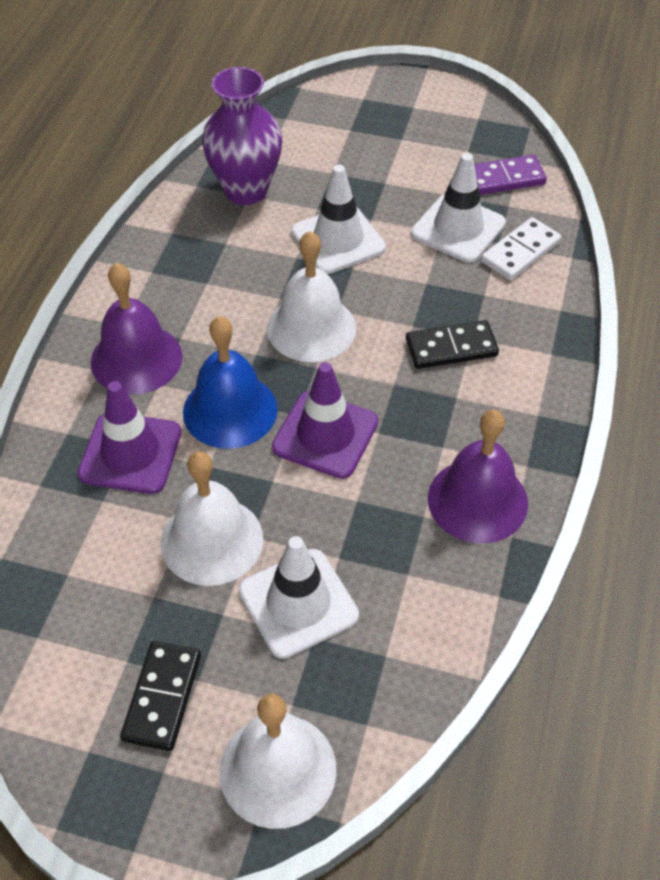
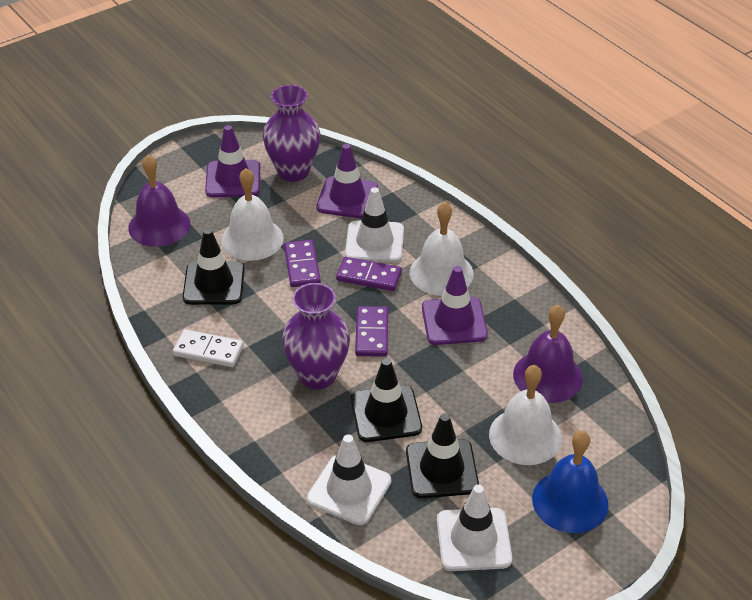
black domino: 2 -> 0
black traffic cone: 0 -> 3
purple domino: 1 -> 3
purple traffic cone: 2 -> 3
purple vase: 1 -> 2

